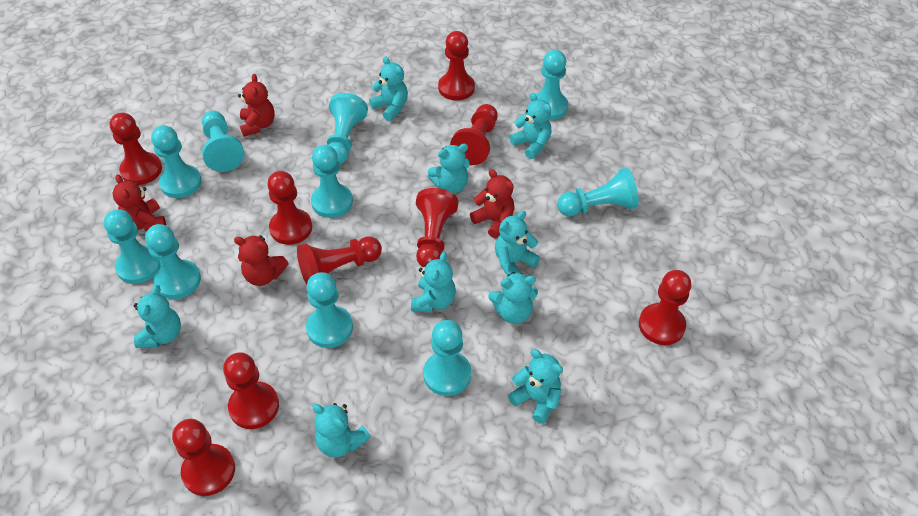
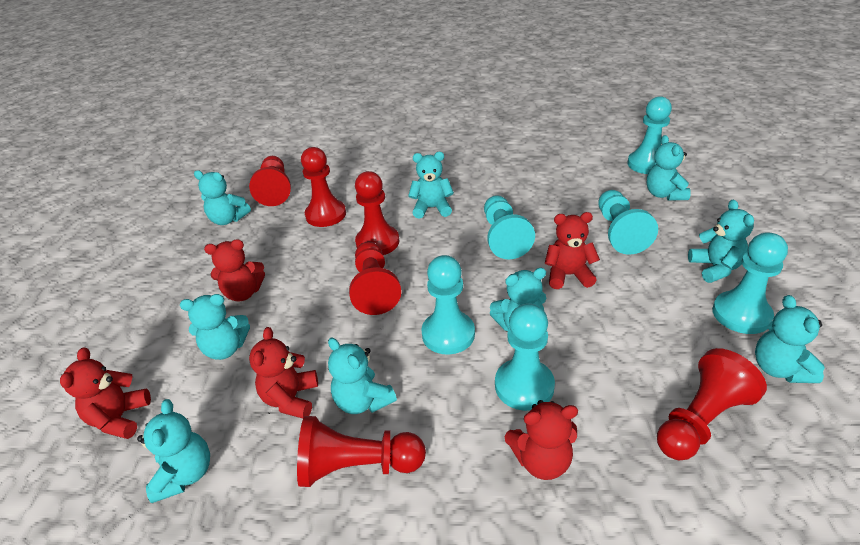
red pawn: 9 -> 6
red teddy bear: 4 -> 5
turquoise pawn: 10 -> 6

